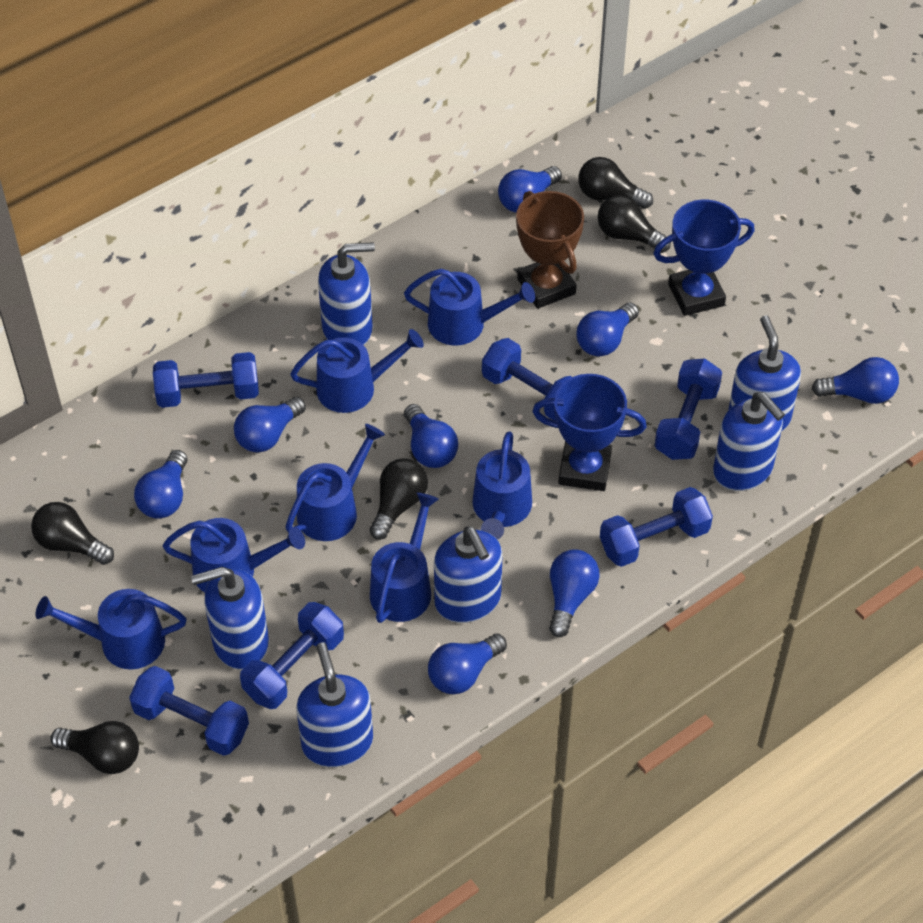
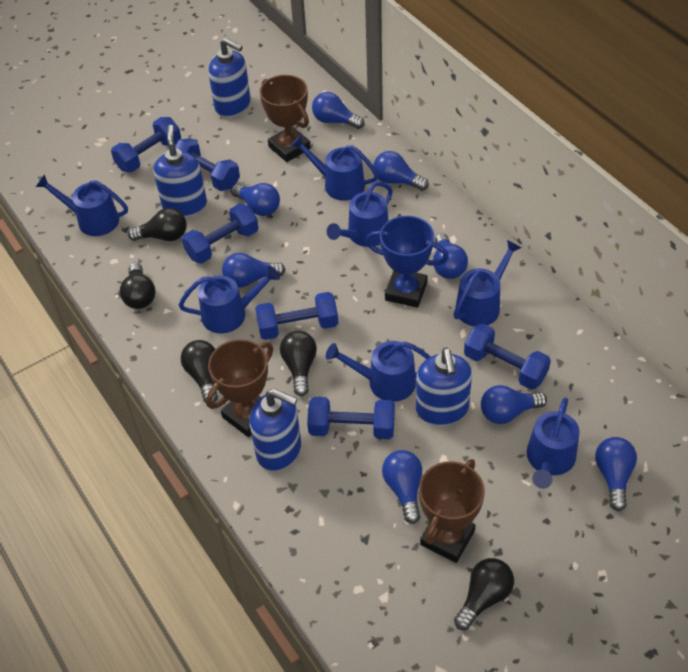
blue soap dispenser: 6 -> 4
blue trophy: 2 -> 1
brown trophy: 1 -> 3

